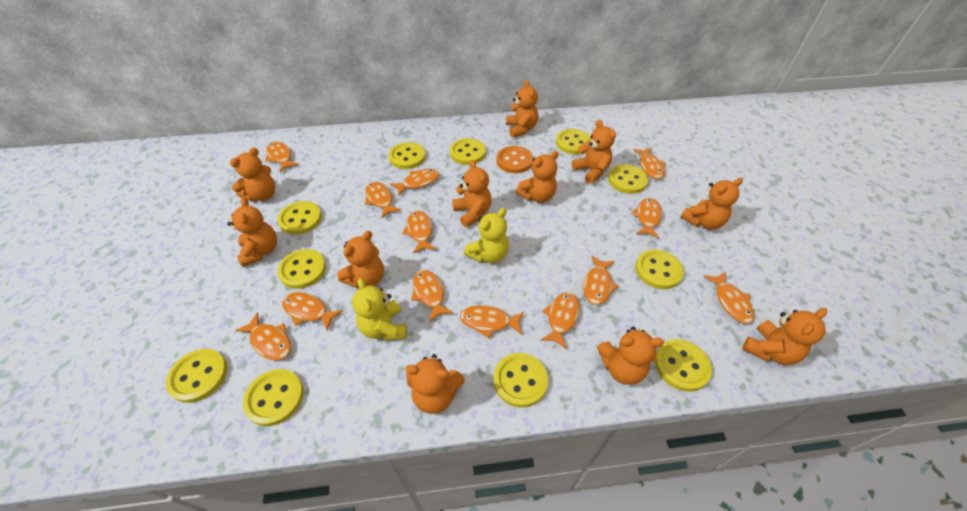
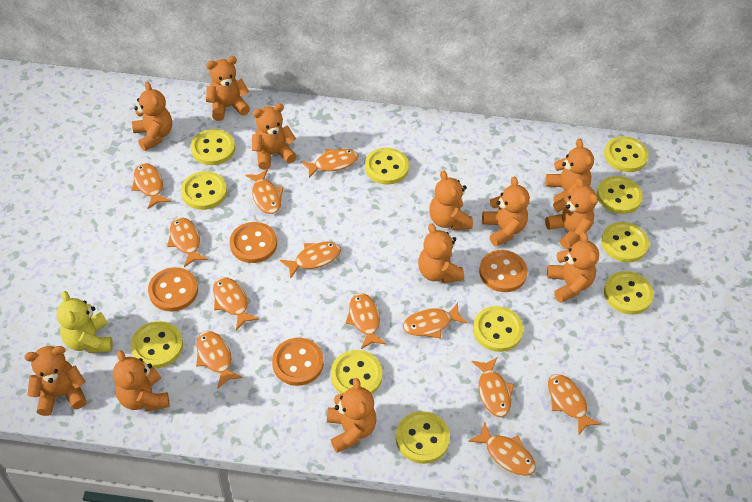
orange button: 1 -> 4
orange fish: 13 -> 12
orange teddy bear: 11 -> 12
yellow teddy bear: 2 -> 1

